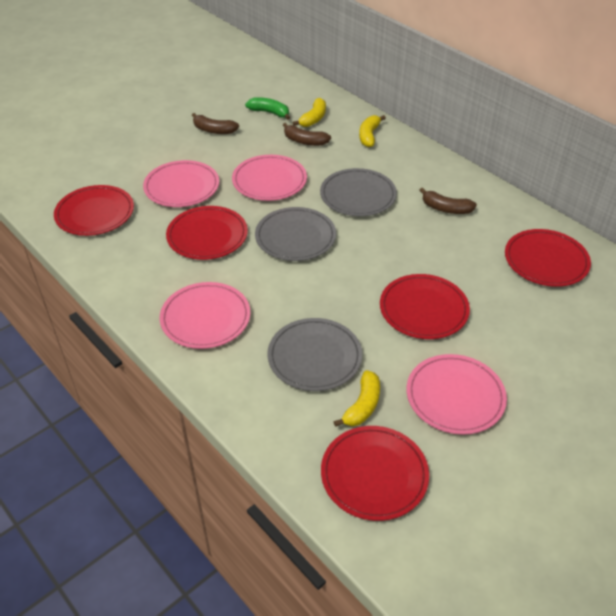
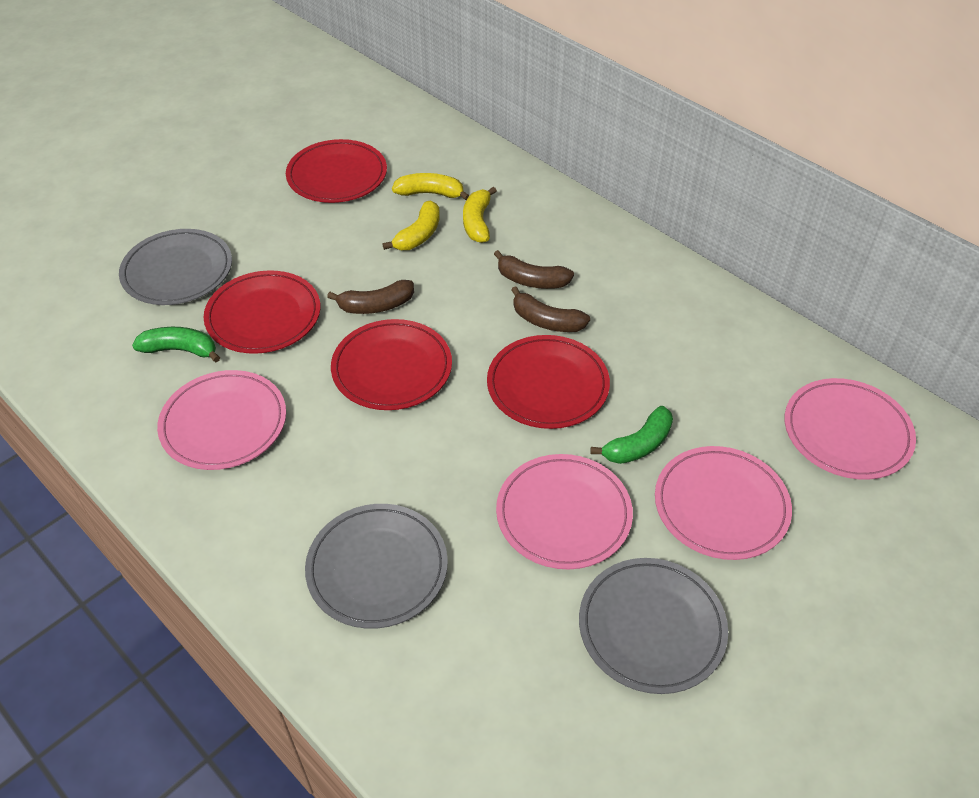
green banana: 1 -> 2
red plate: 5 -> 4

